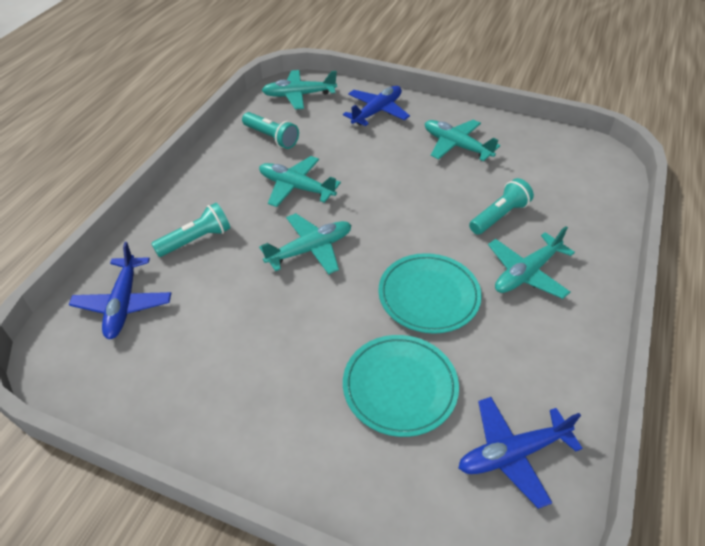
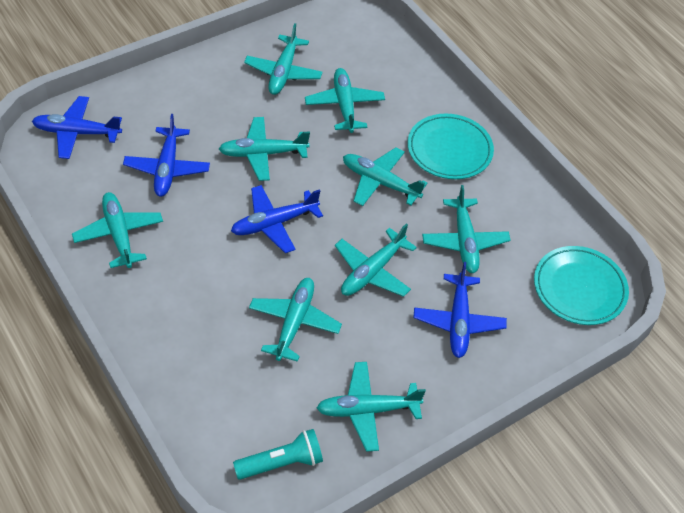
blue plane: 3 -> 4
turquoise flashlight: 3 -> 1
turquoise plane: 5 -> 9

